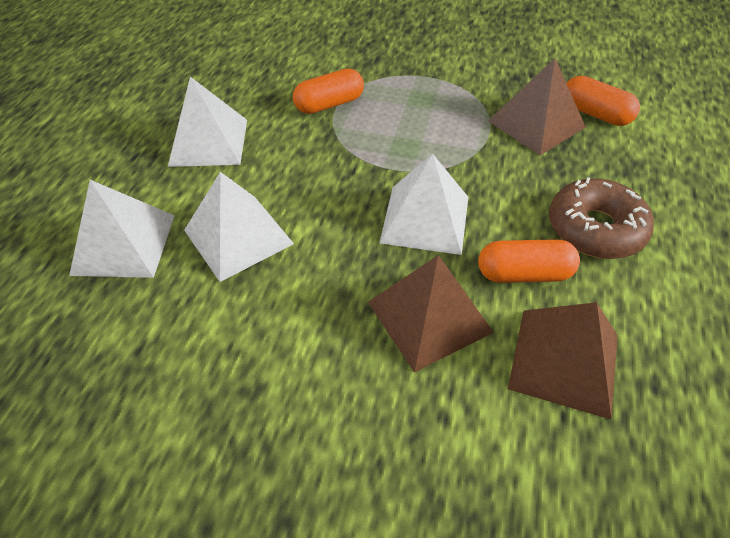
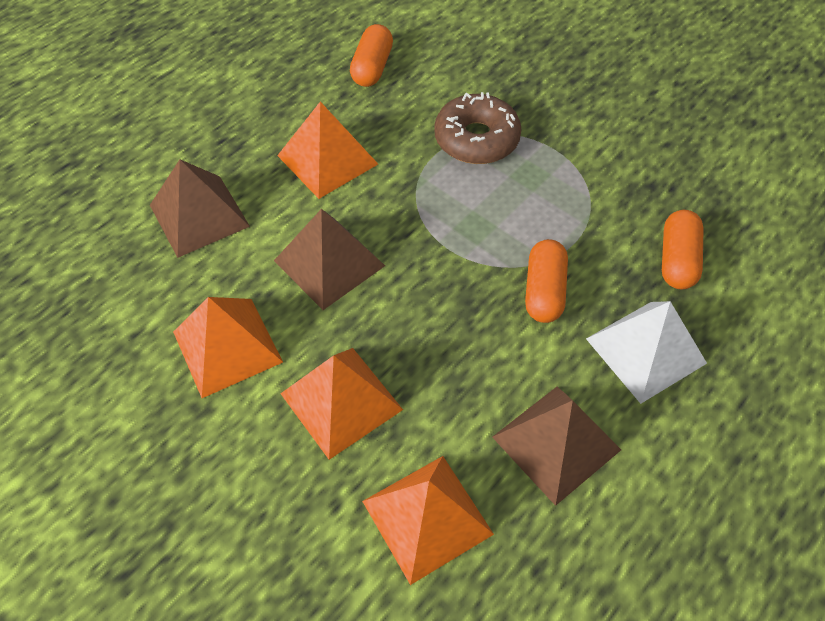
orange pyramid: 0 -> 4
white pyramid: 4 -> 1

